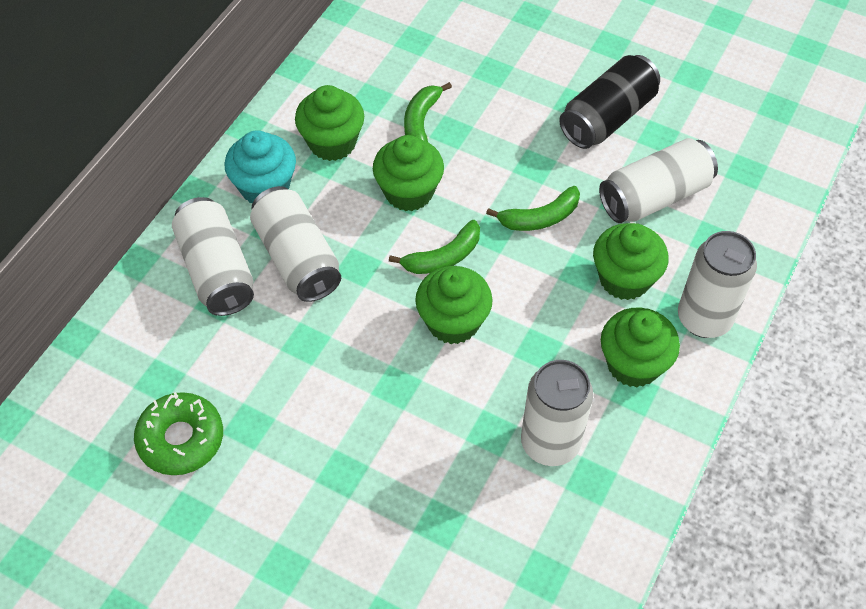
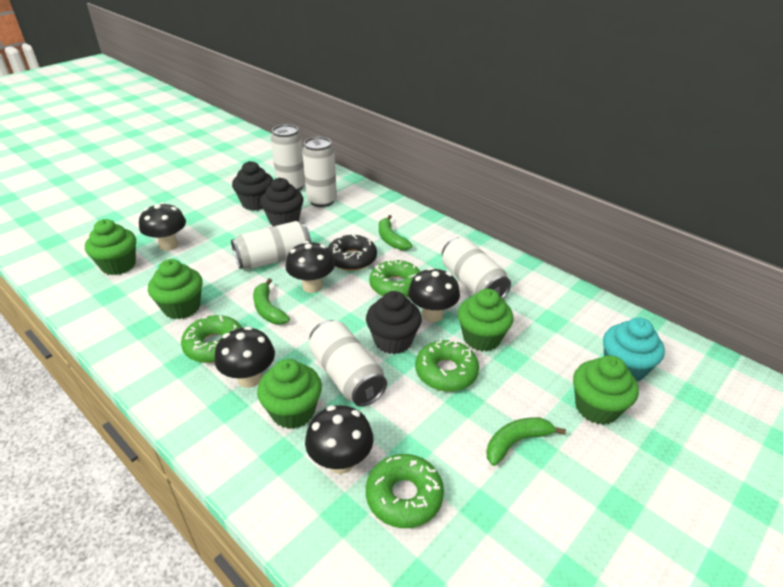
black can: 1 -> 0
black cupcake: 0 -> 3
black donut: 0 -> 1
black mushroom: 0 -> 5
green donut: 1 -> 4

